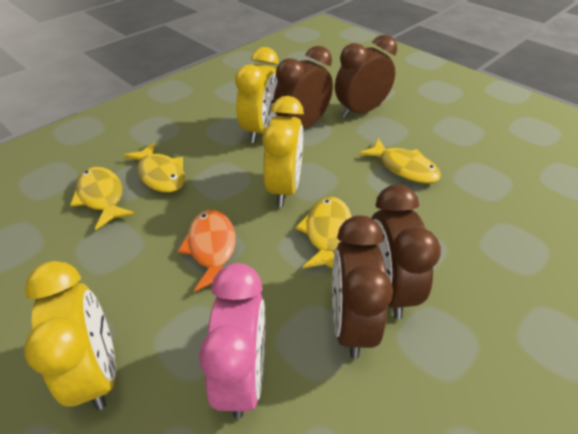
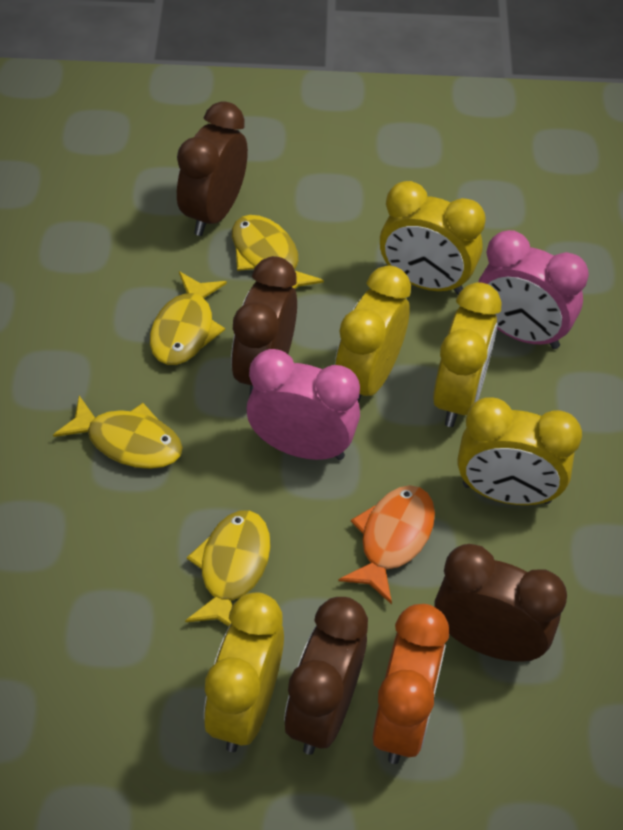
orange clock: 0 -> 1
pink clock: 1 -> 2
yellow clock: 3 -> 5

